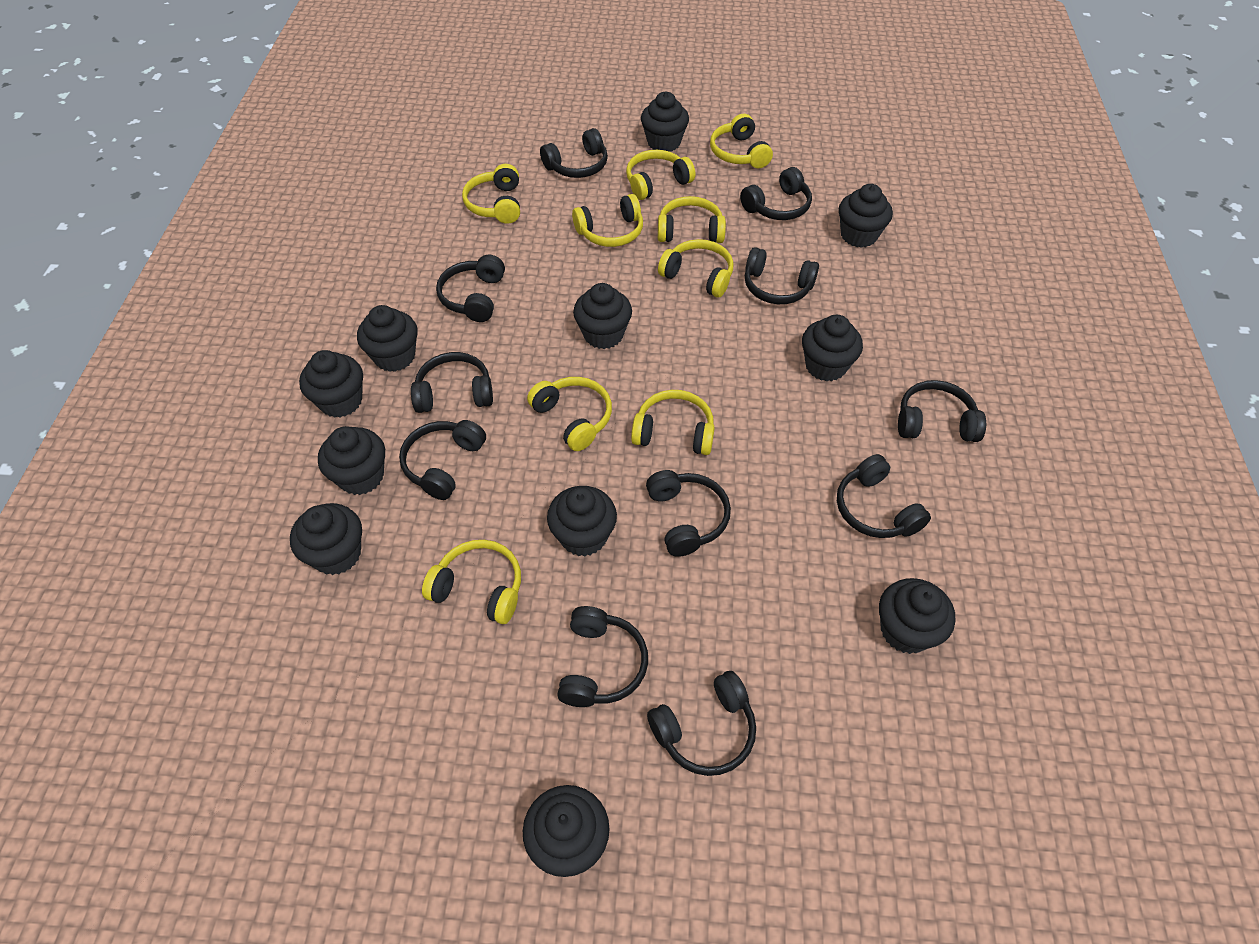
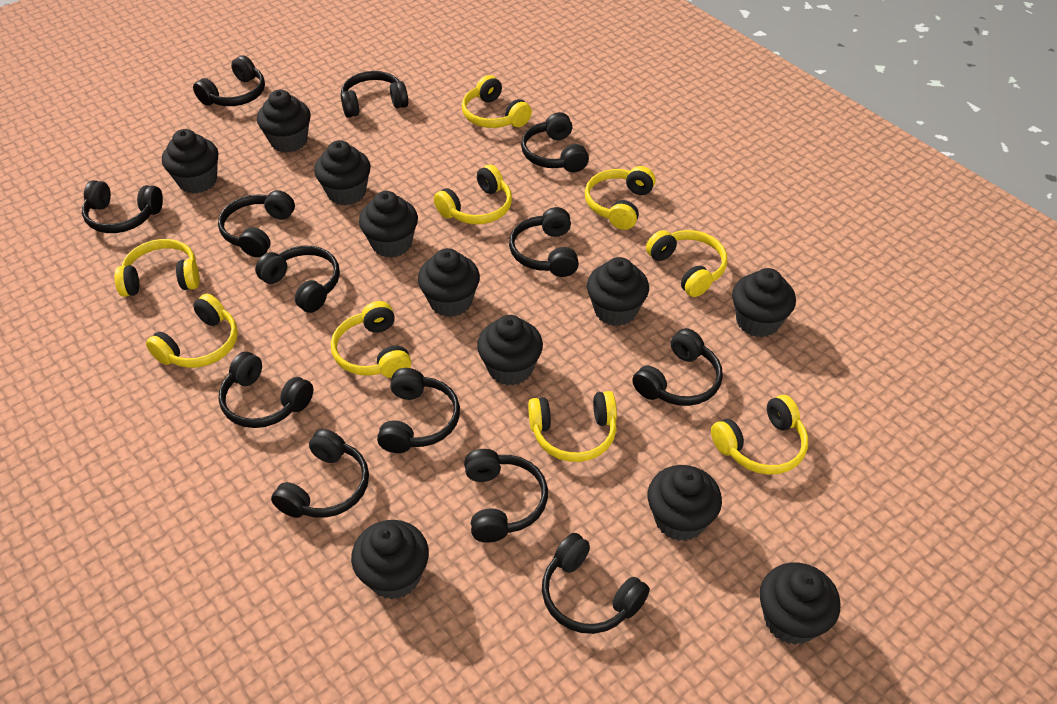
black headphones: 11 -> 13

